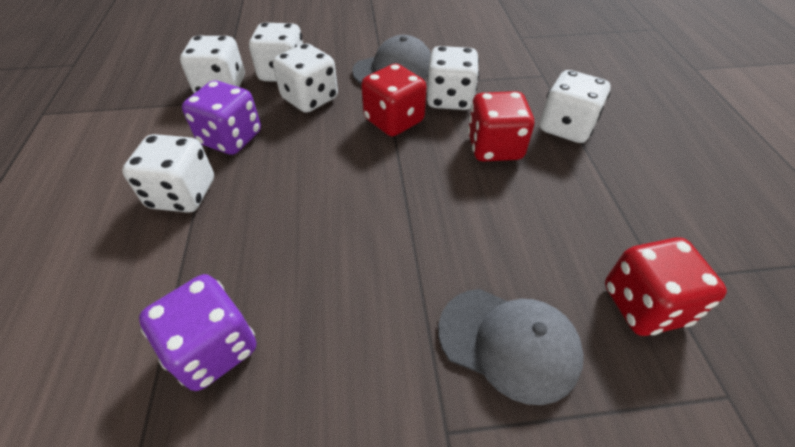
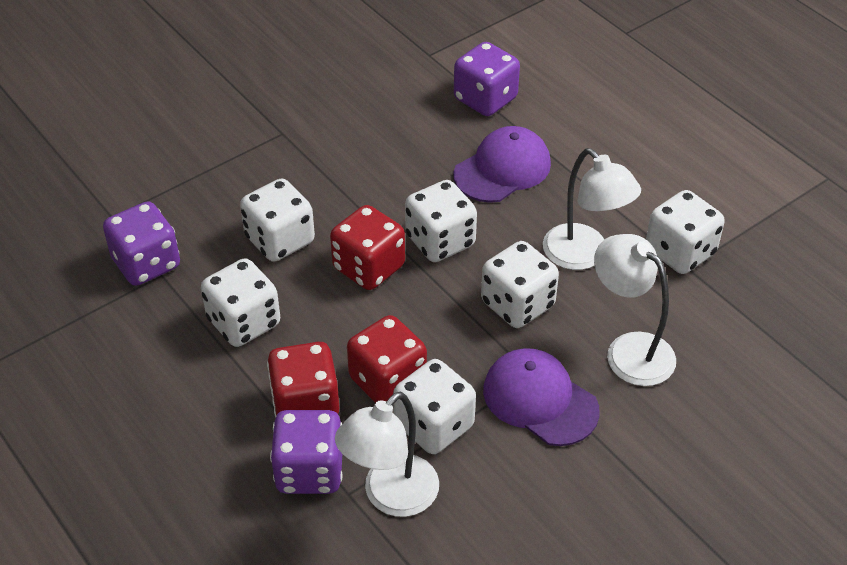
grey cap: 2 -> 0
purple cap: 0 -> 2
purple dice: 2 -> 3
white lamp: 0 -> 3

